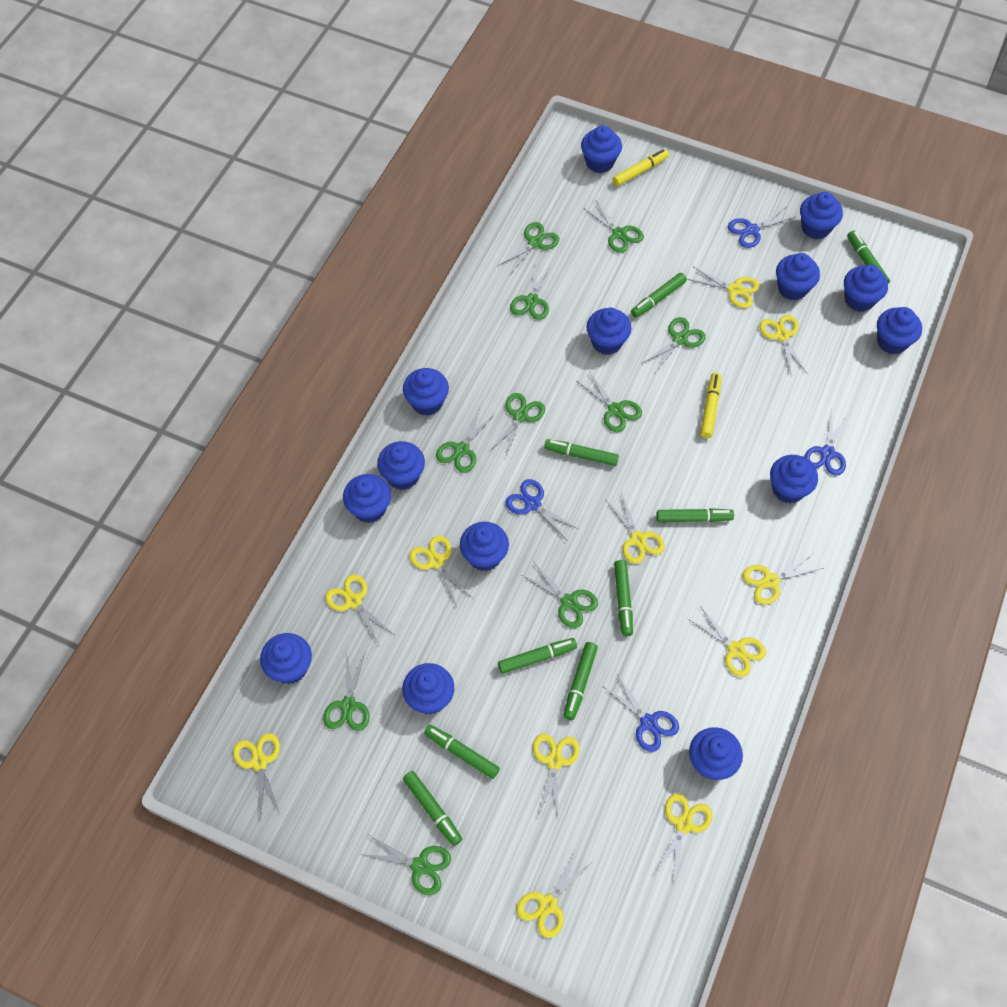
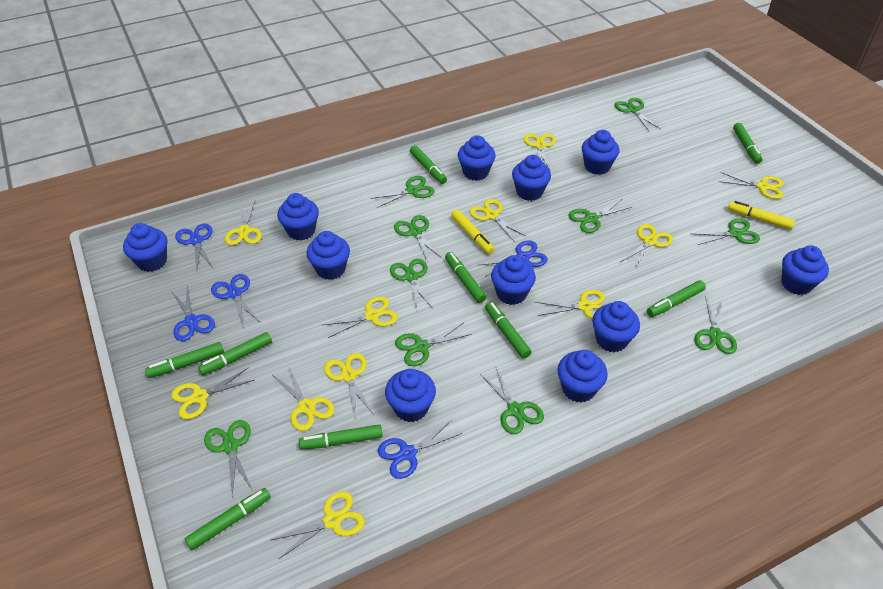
blue cupcake: 14 -> 11
blue scissors: 4 -> 5

